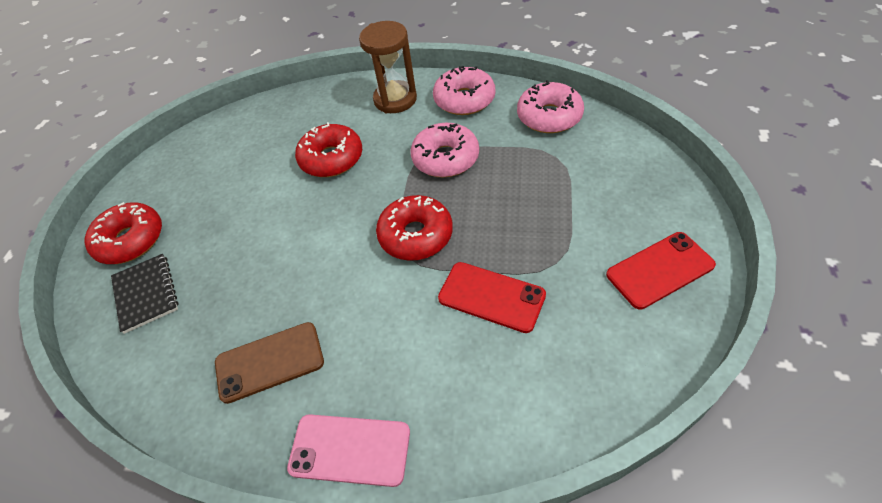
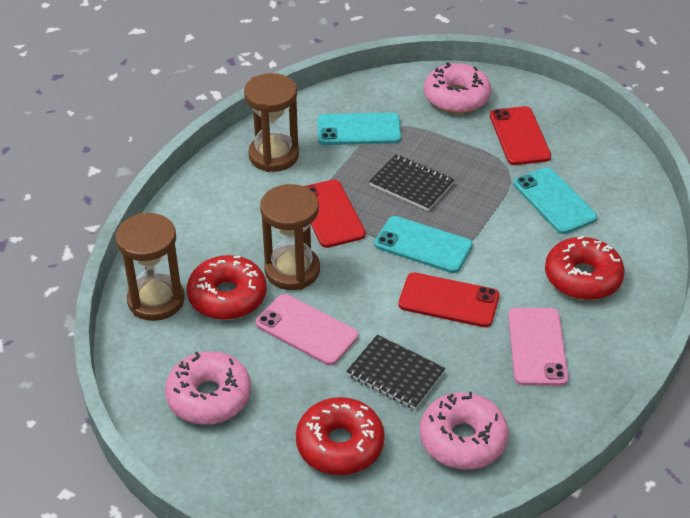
black notebook: 1 -> 2
brown hourglass: 1 -> 3
brown phone: 1 -> 0
pink phone: 1 -> 2
red phone: 2 -> 3
turquoise phone: 0 -> 3

